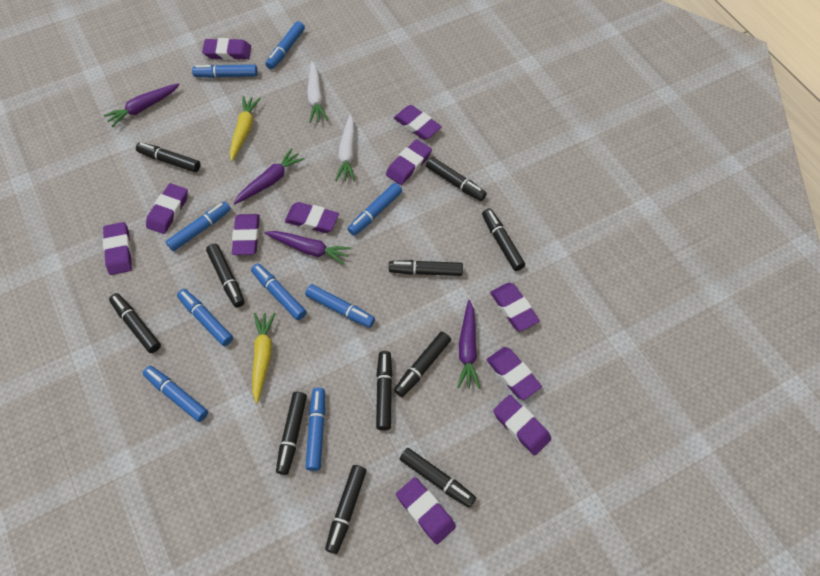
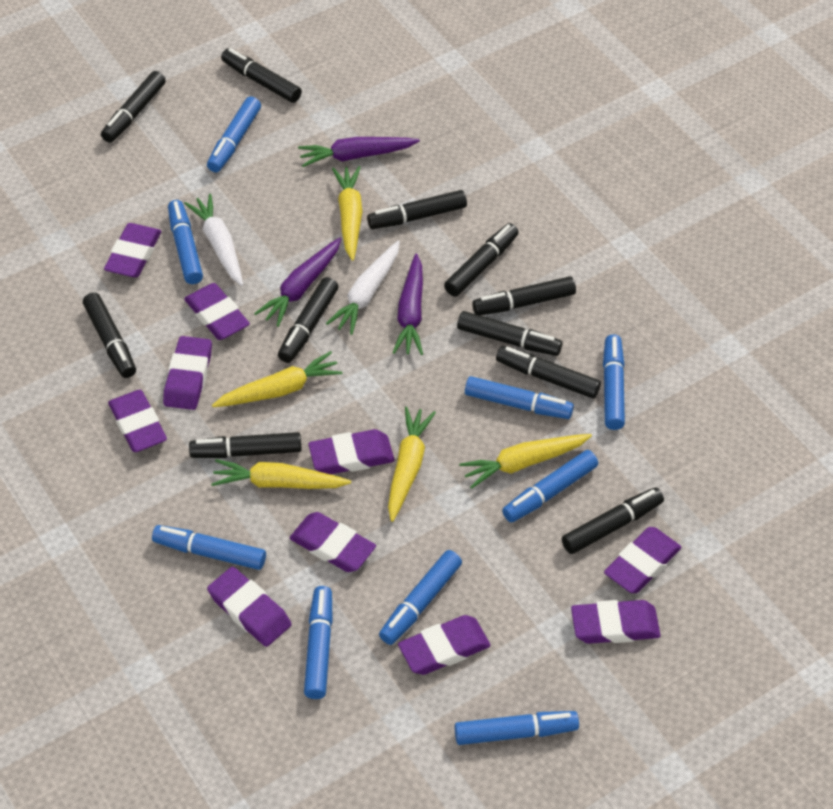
purple carrot: 4 -> 3
purple eraser: 11 -> 10
yellow carrot: 2 -> 5

